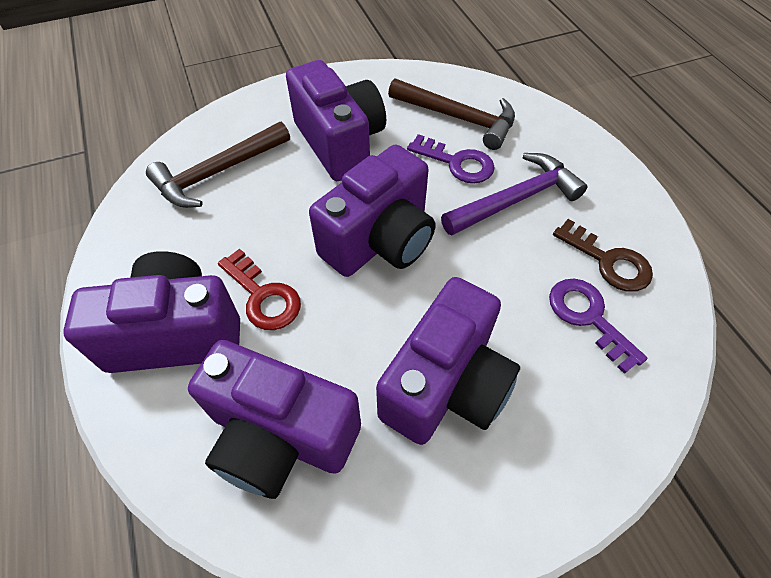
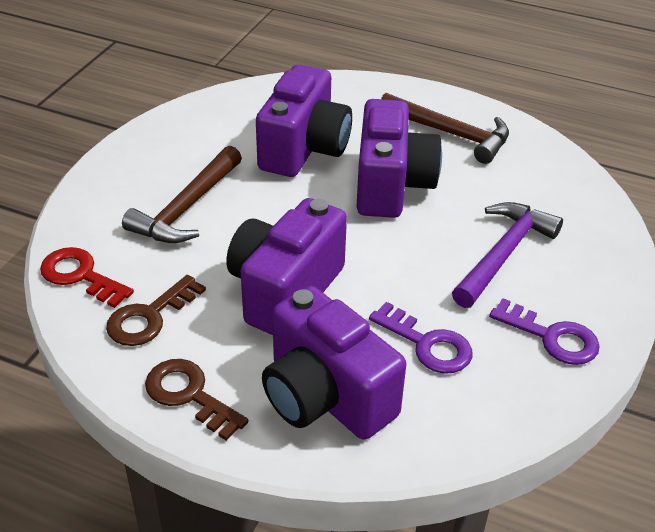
brown key: 1 -> 2
purple camera: 5 -> 4

